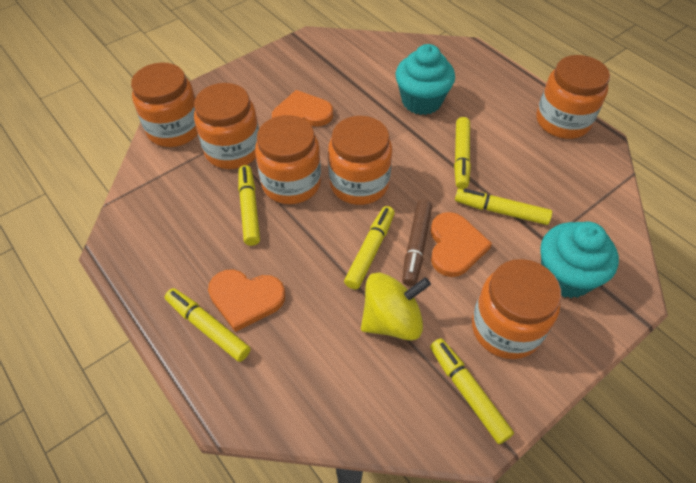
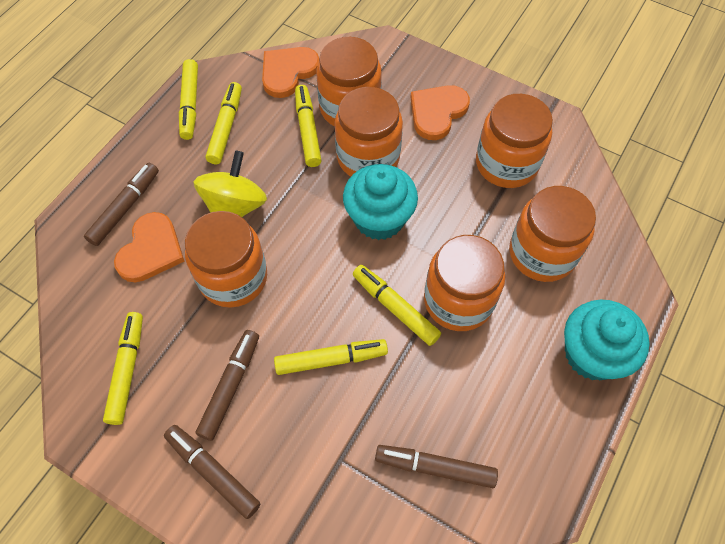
brown marker: 1 -> 4

